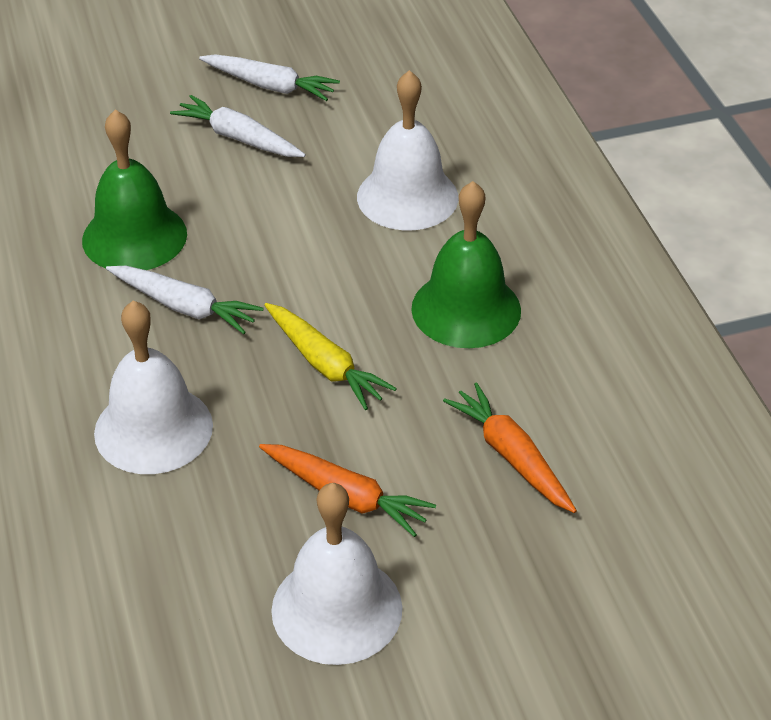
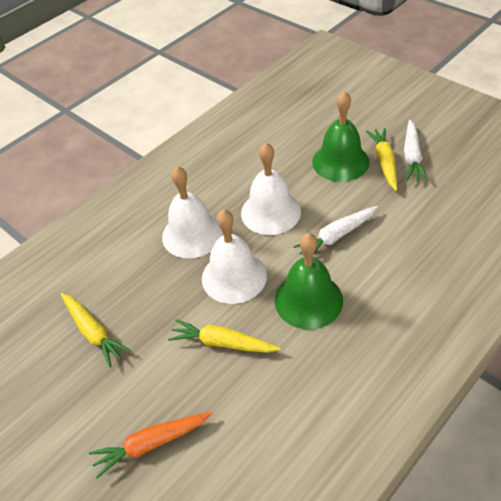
orange carrot: 2 -> 1
white carrot: 3 -> 2
yellow carrot: 1 -> 3

